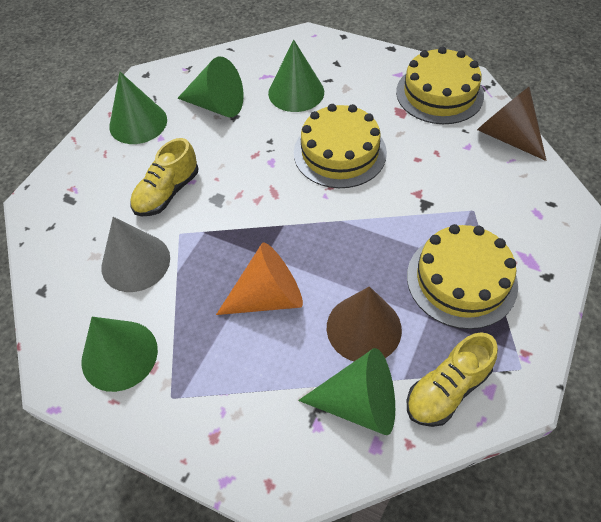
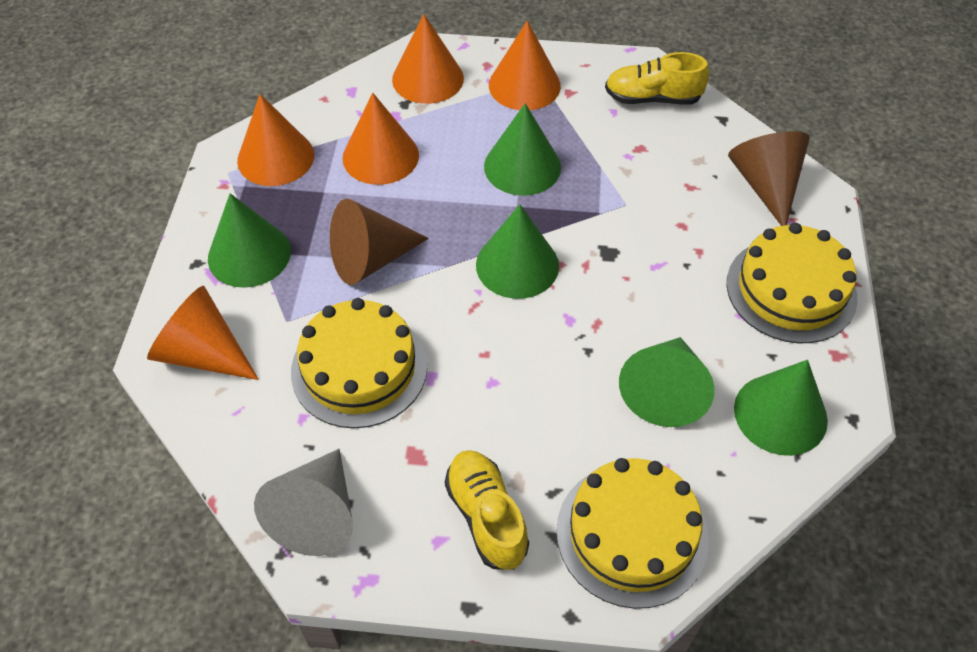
orange cone: 1 -> 5

